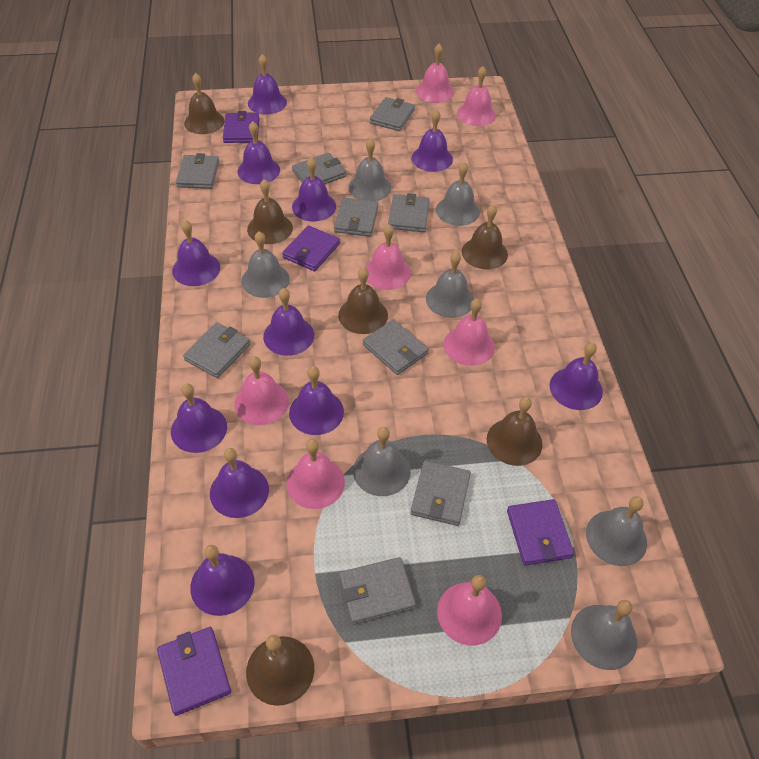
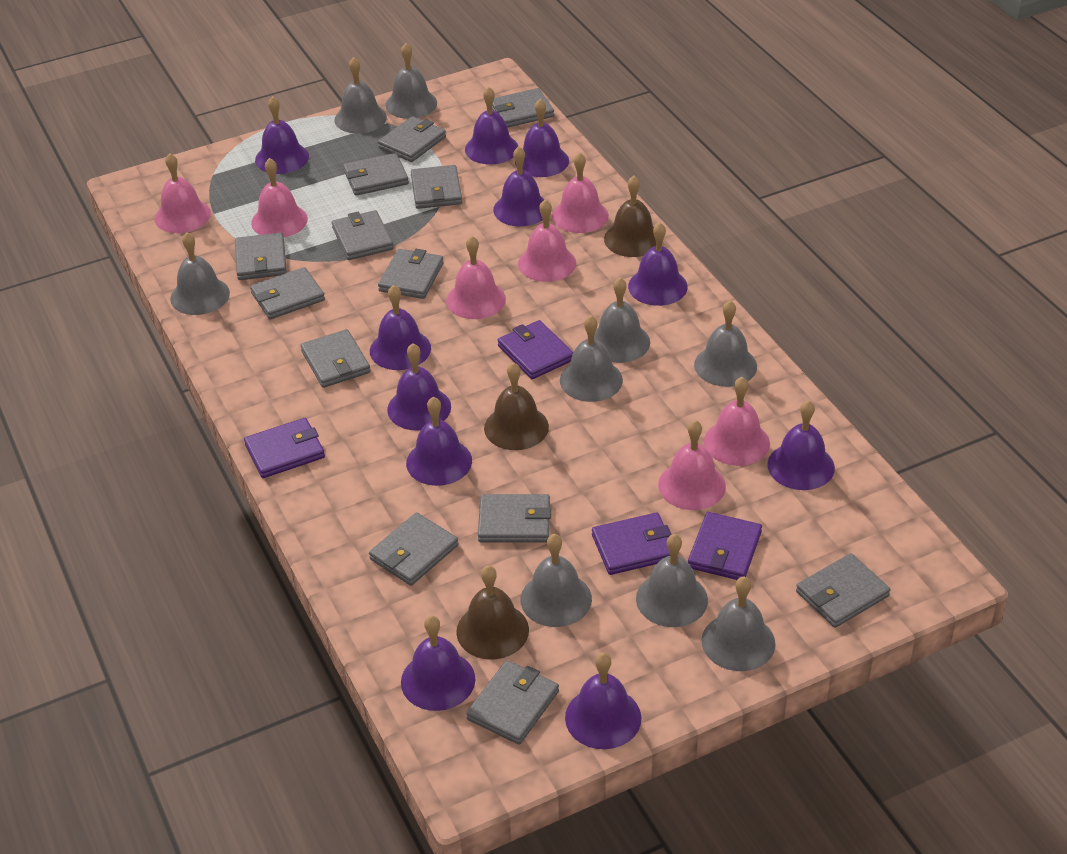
brown bell: 6 -> 3
grey bell: 7 -> 9
grey wallet: 9 -> 13

